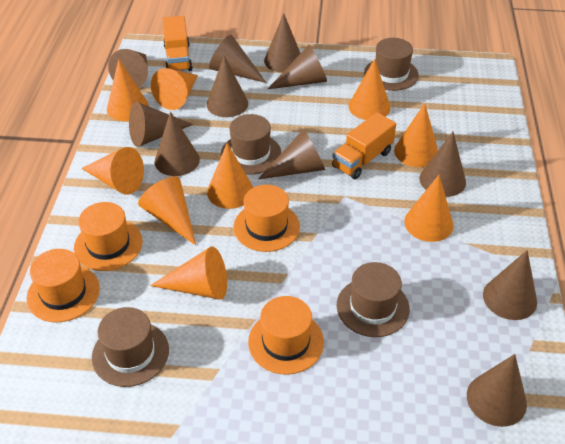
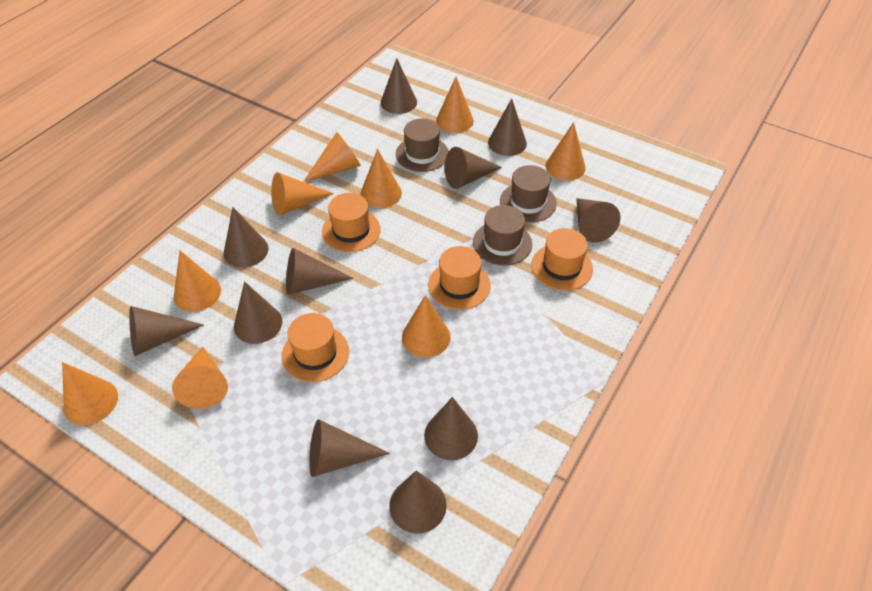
brown hat: 4 -> 3
orange truck: 2 -> 0

